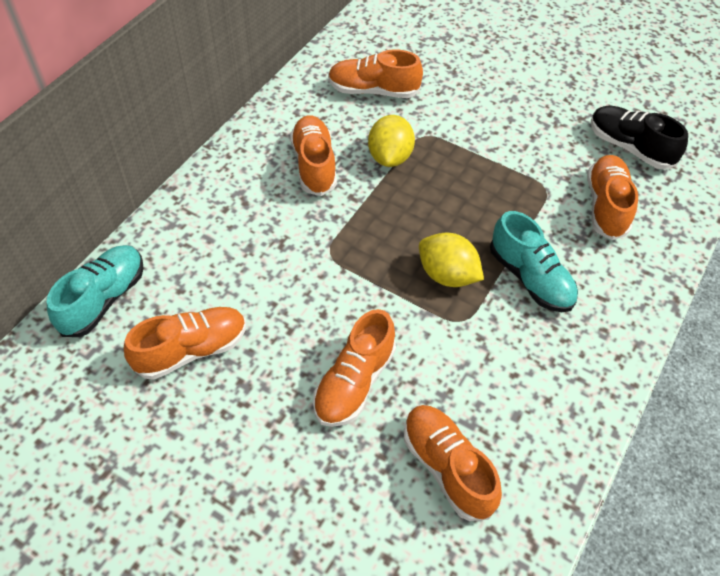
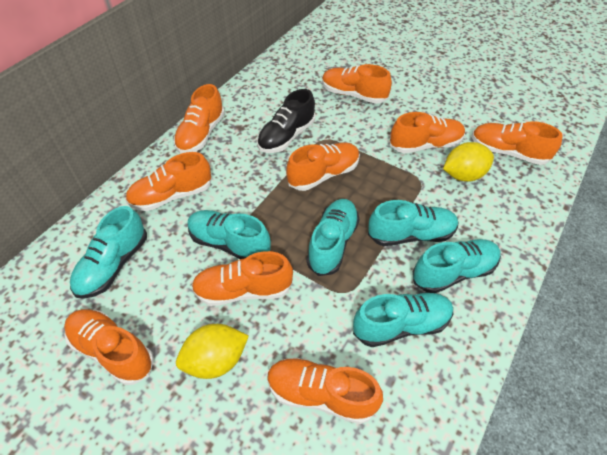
orange shoe: 6 -> 9
turquoise shoe: 2 -> 6

